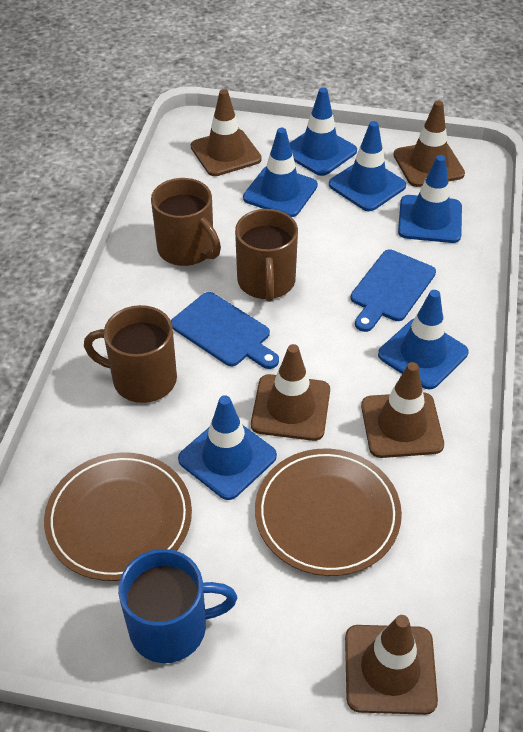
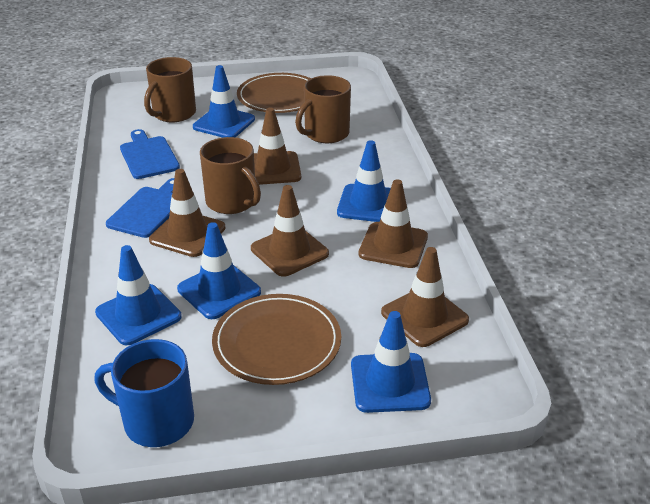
blue traffic cone: 6 -> 5

